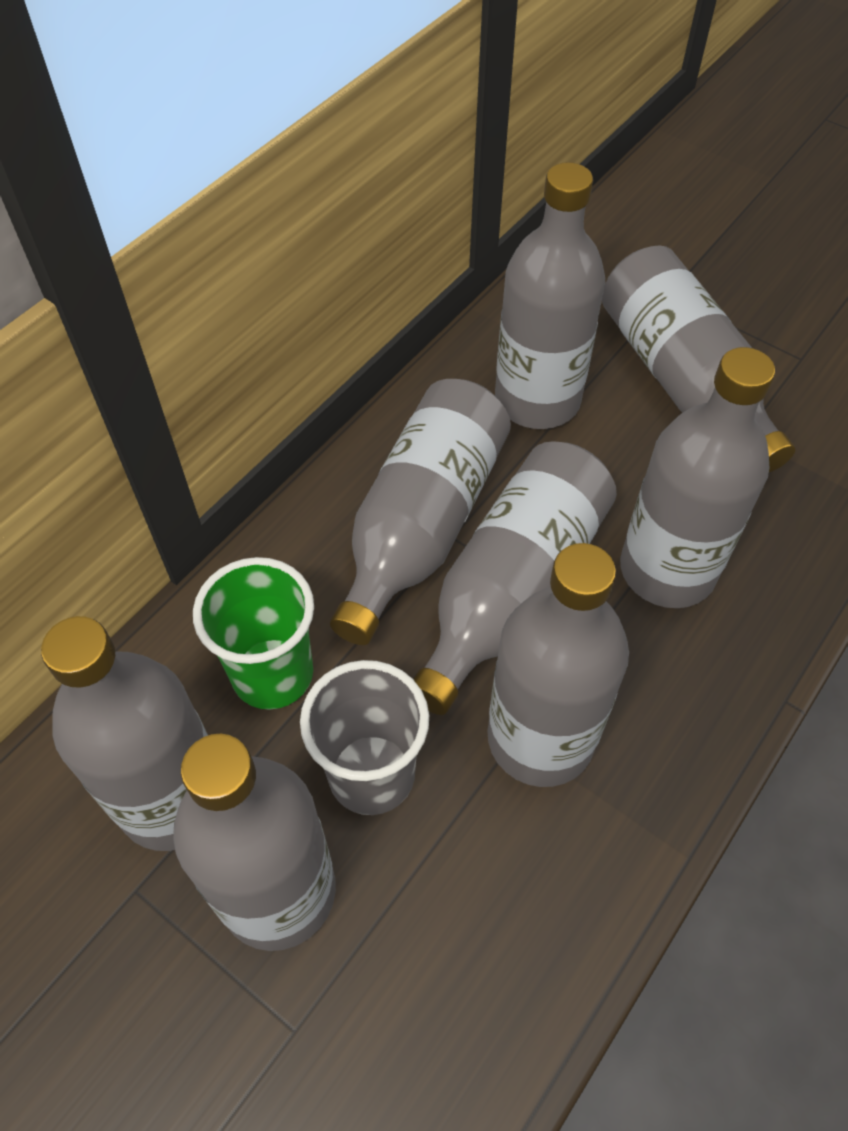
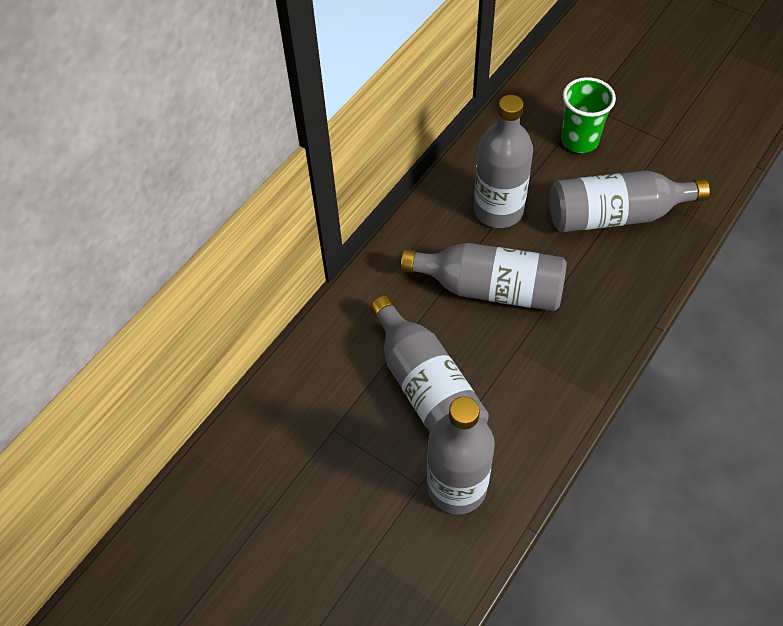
grey bottle: 8 -> 5
grey cup: 1 -> 0

